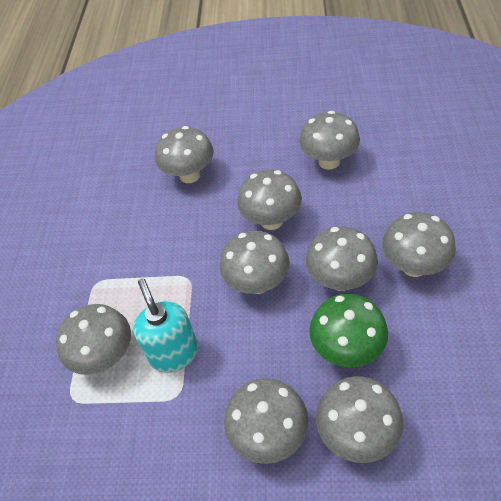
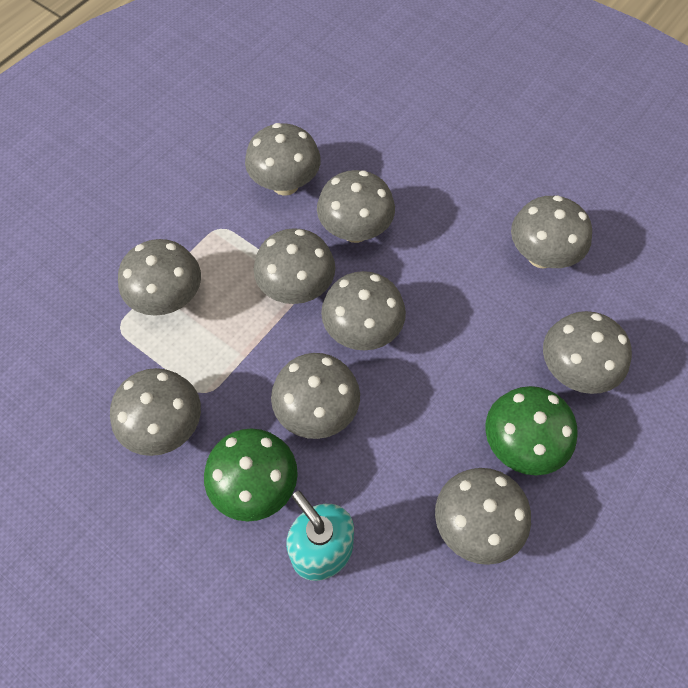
green mushroom: 1 -> 2
grey mushroom: 9 -> 10

